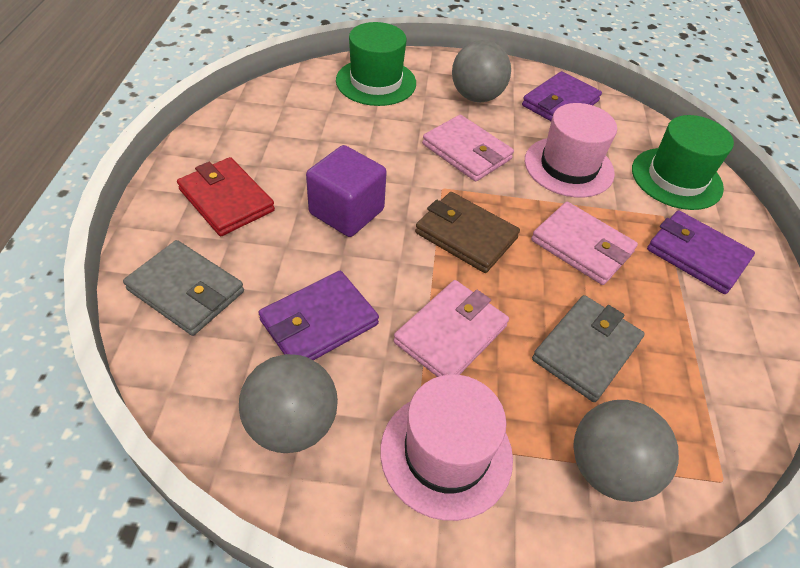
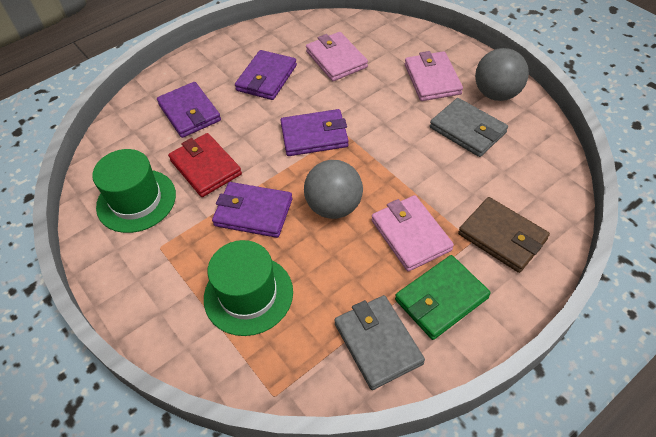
green wallet: 0 -> 1
grey ball: 3 -> 2
pink hat: 2 -> 0
purple cube: 1 -> 0
purple wallet: 3 -> 4

